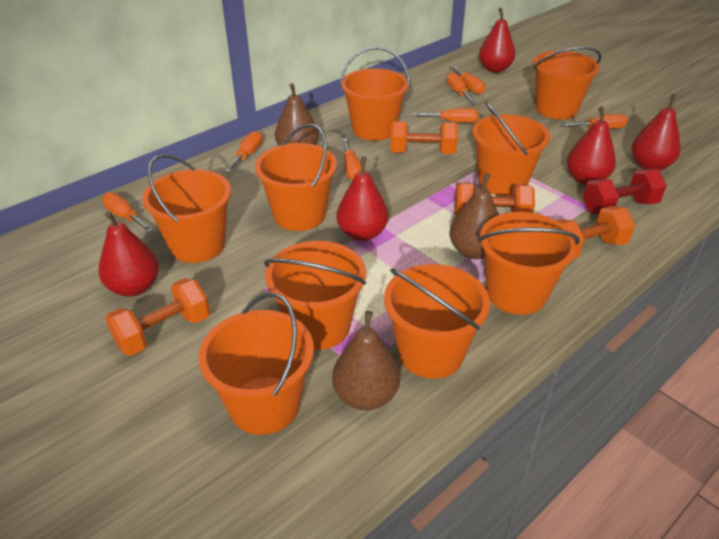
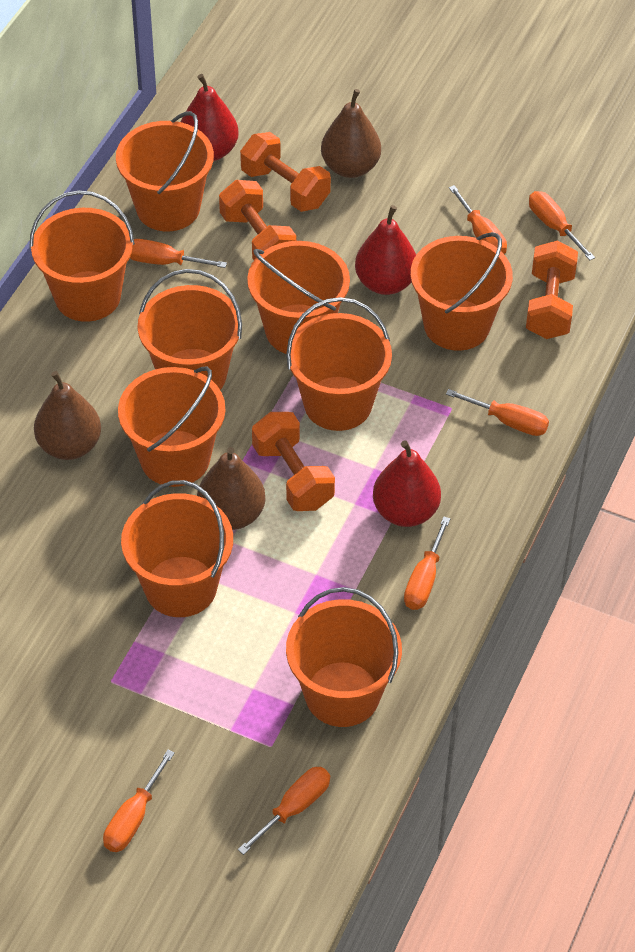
red dumbbell: 1 -> 0
red pear: 5 -> 3

